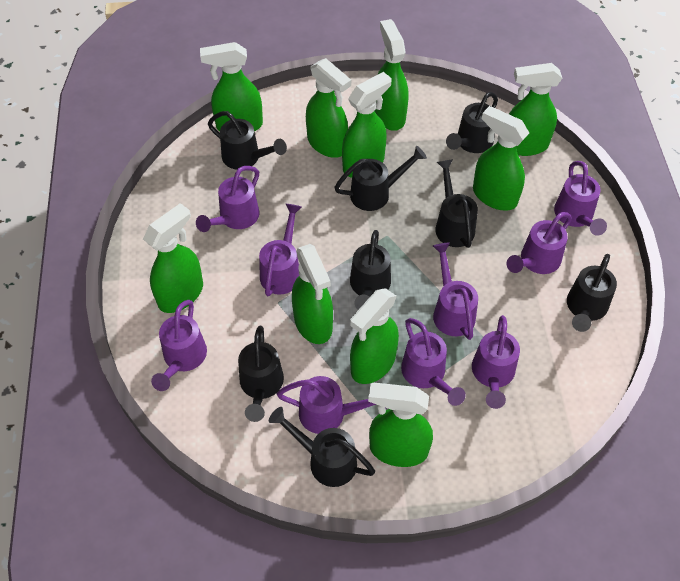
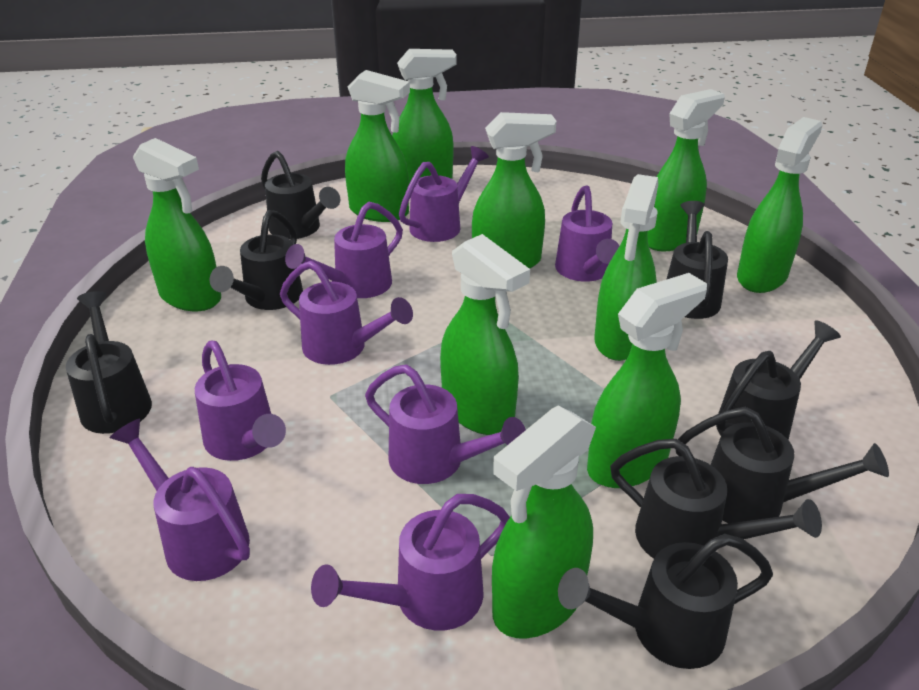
purple watering can: 9 -> 8

